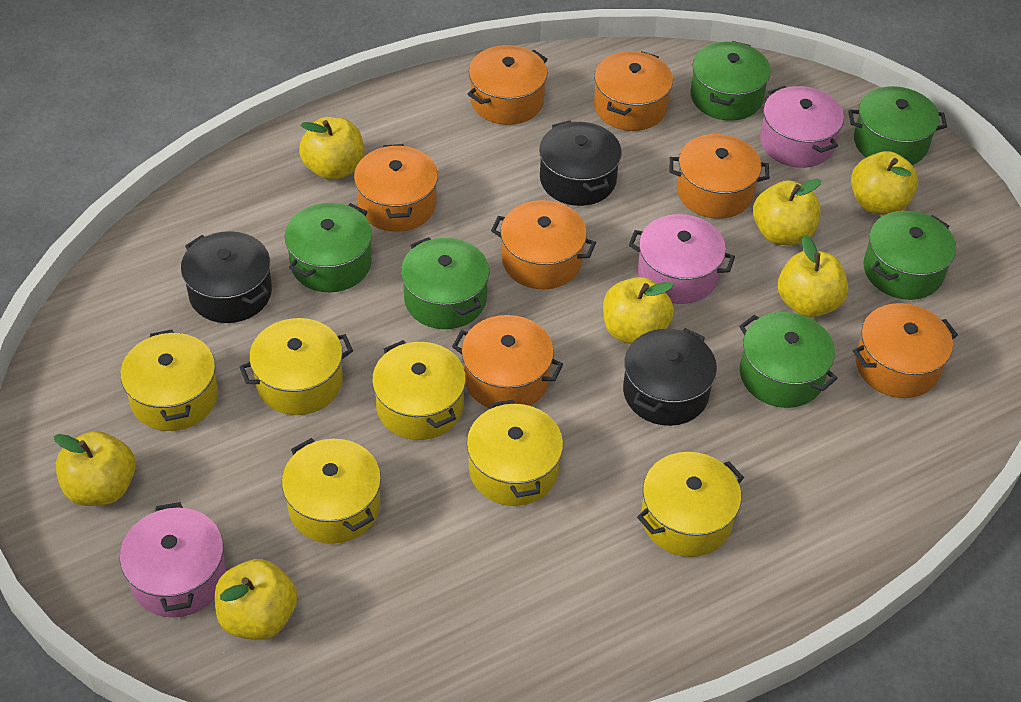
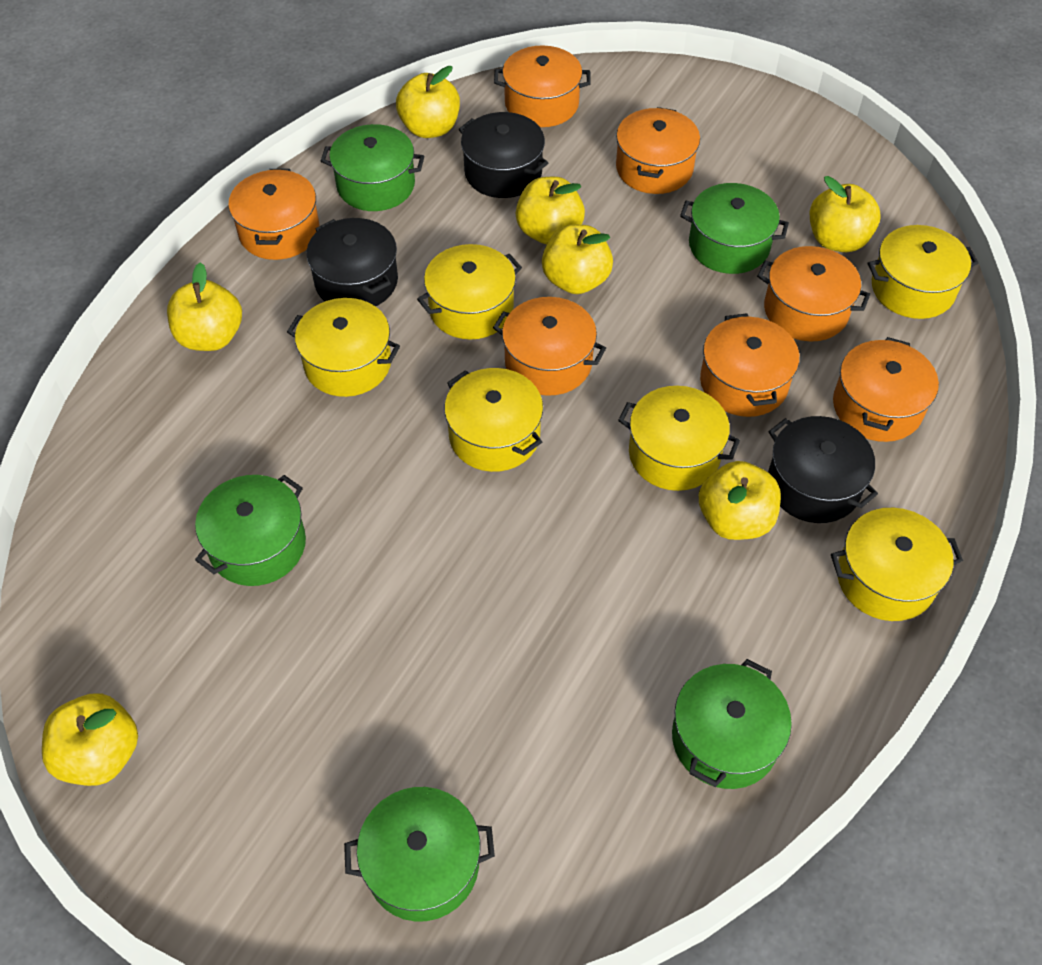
green pot: 6 -> 5
pink pot: 3 -> 0

